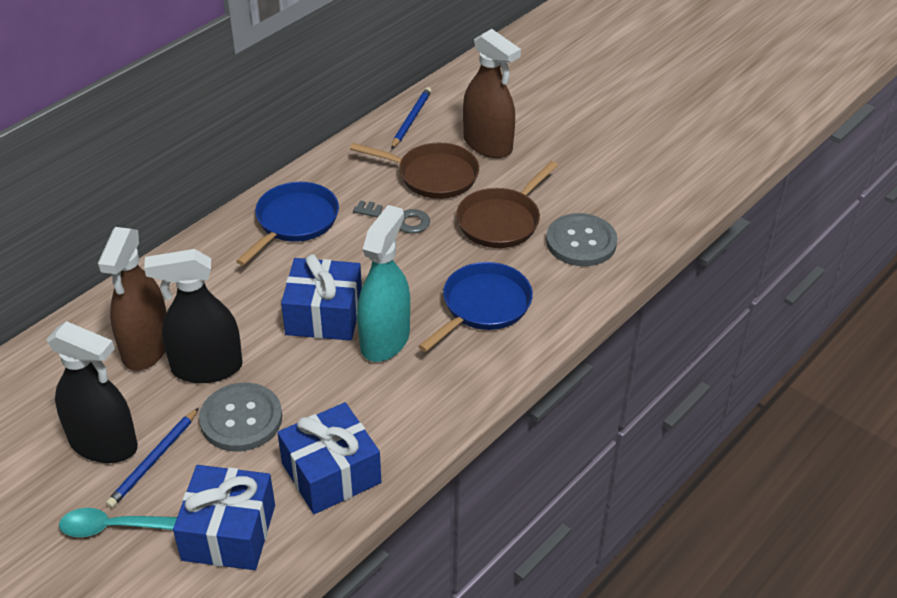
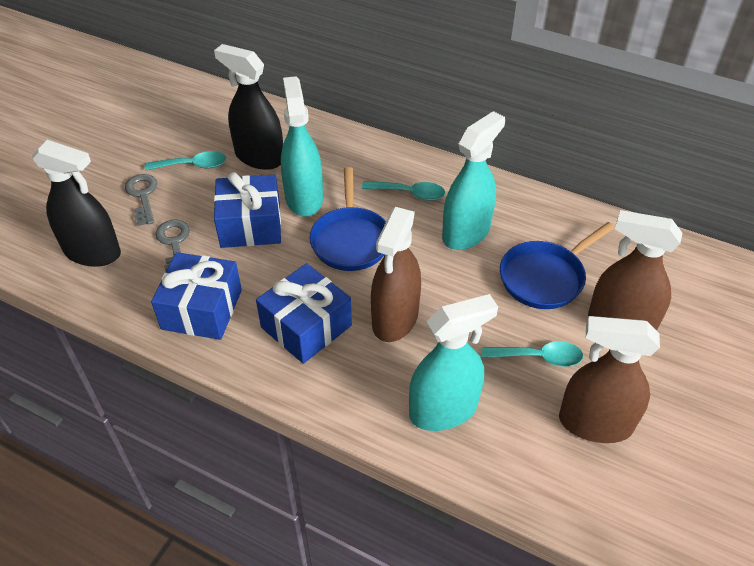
blue pencil: 2 -> 0
brown pan: 2 -> 0
brown spray bottle: 2 -> 3
grey button: 2 -> 0
grey key: 1 -> 2
turquoise spoon: 1 -> 3
turquoise spray bottle: 1 -> 3

